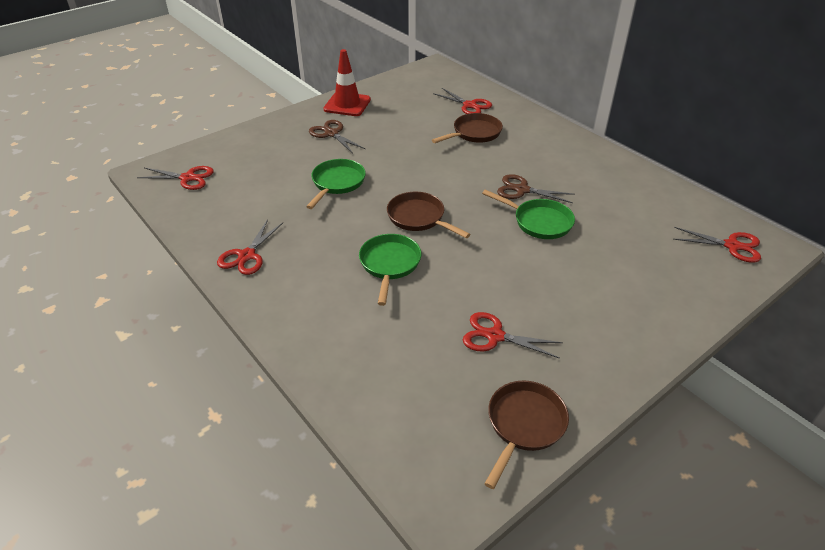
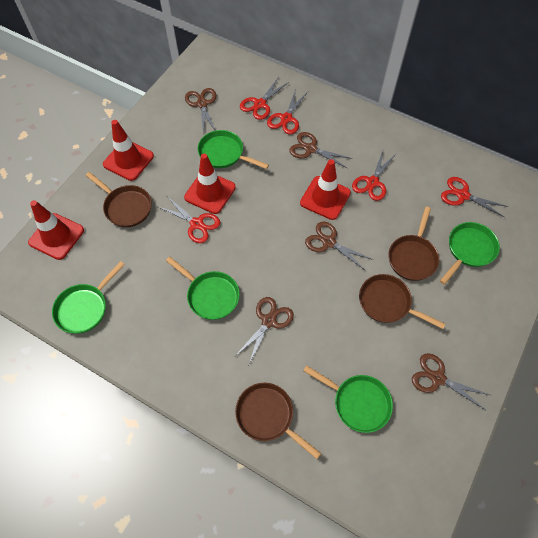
brown pan: 3 -> 4
brown scissors: 2 -> 5
green pan: 3 -> 5
red traffic cone: 1 -> 4

